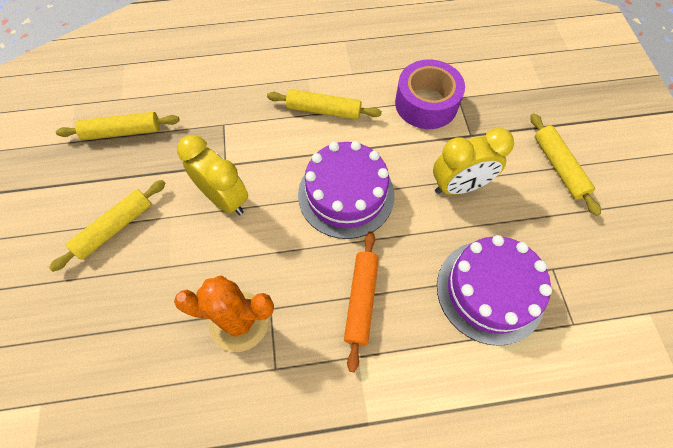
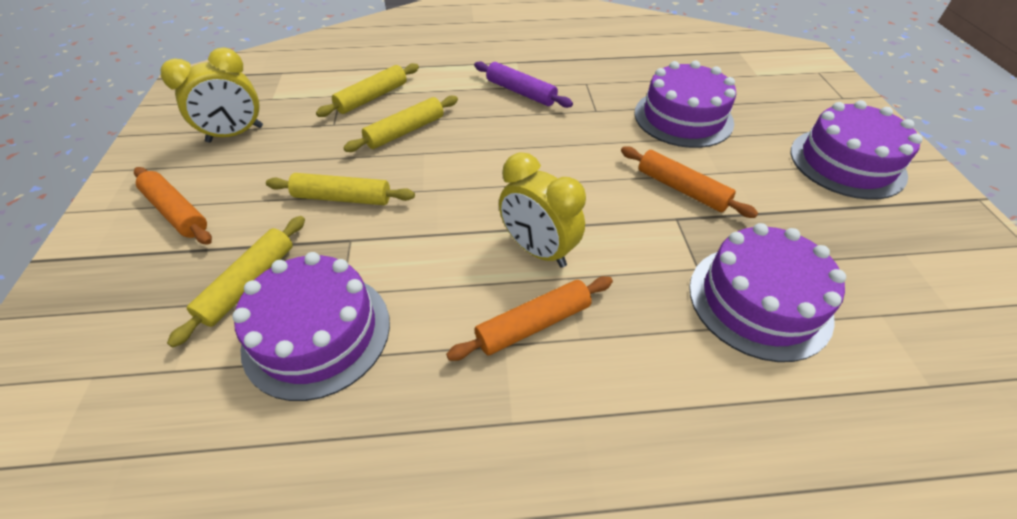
orange cactus: 1 -> 0
orange rolling pin: 1 -> 3
purple cake: 2 -> 4
purple rolling pin: 0 -> 1
purple tape: 1 -> 0

